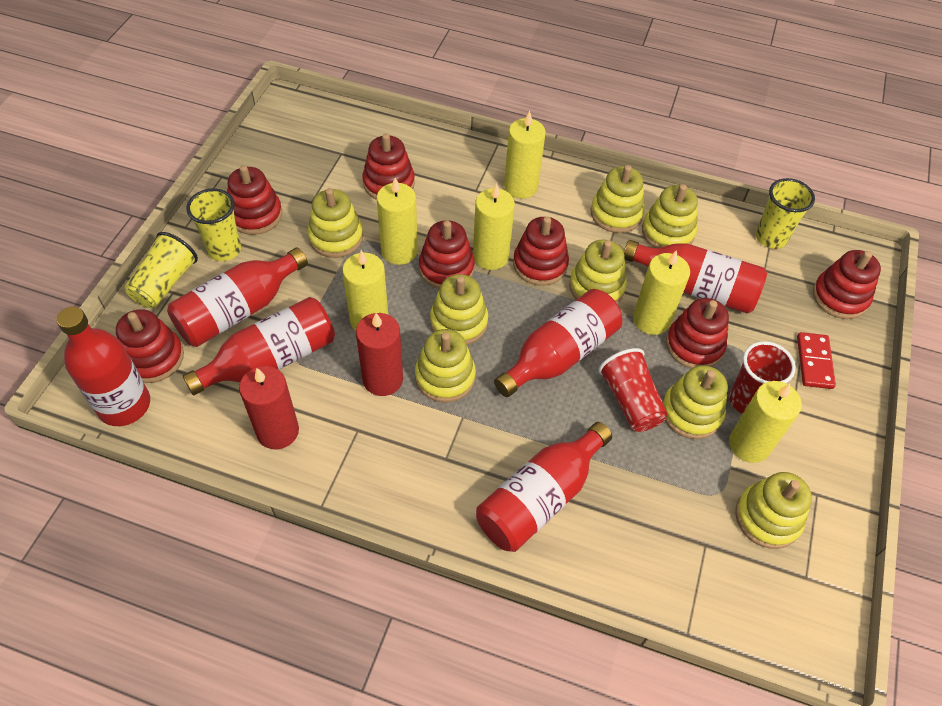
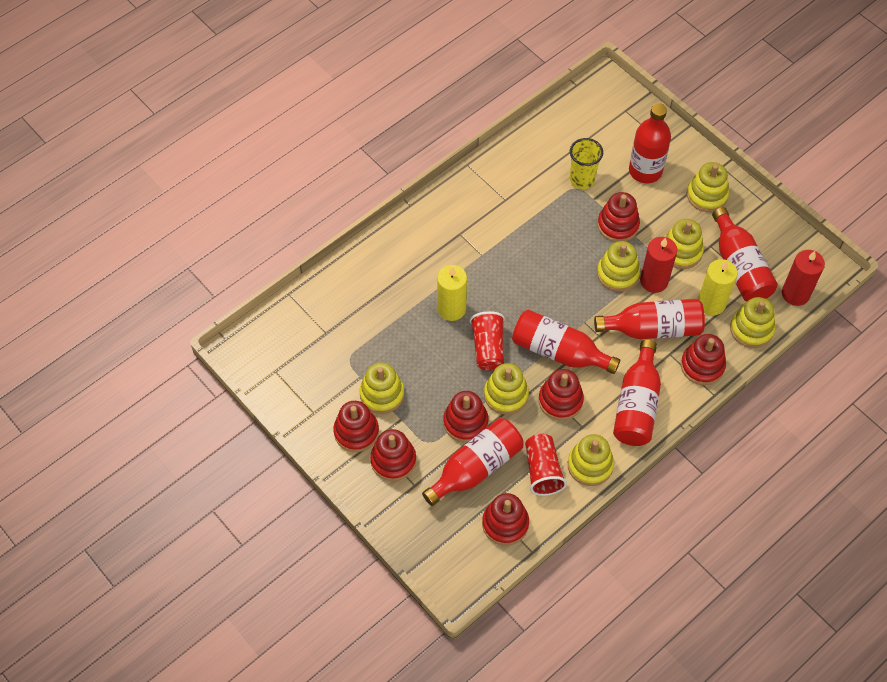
red domino: 1 -> 0
yellow candle: 6 -> 2
yellow cup: 3 -> 1
yellow stacking toy: 8 -> 7

